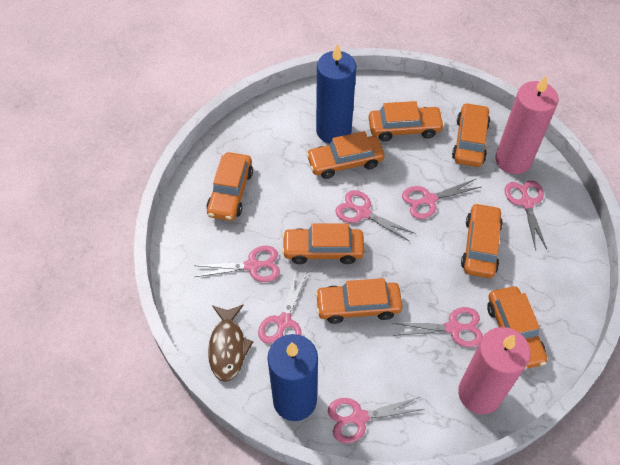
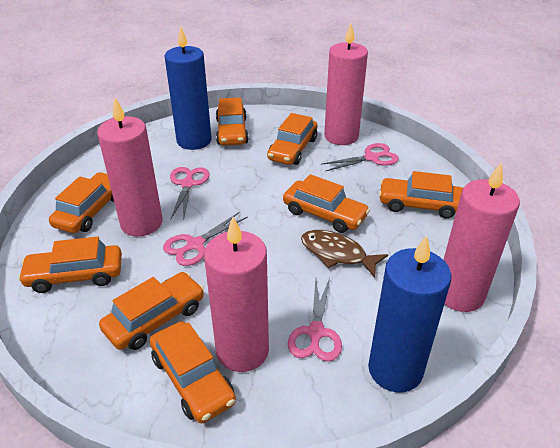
pink candle: 2 -> 4
pink scissors: 7 -> 4

